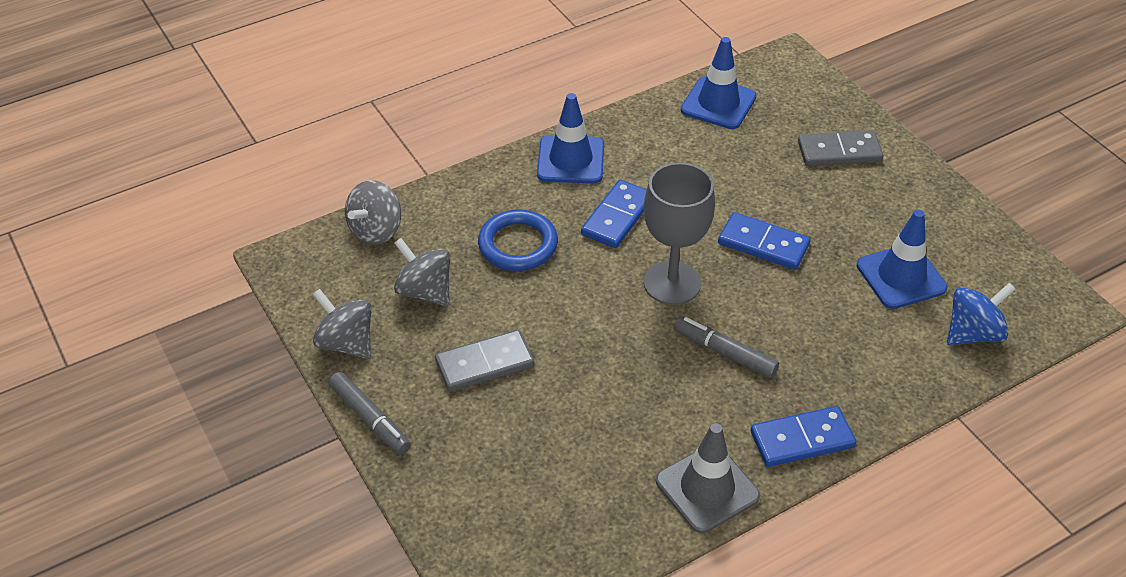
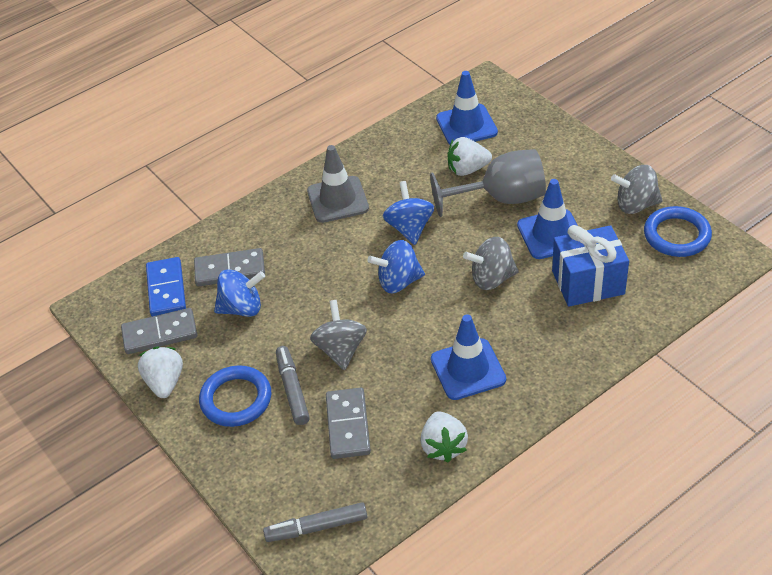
blue domino: 3 -> 1
blue gift: 0 -> 1
blue ring: 1 -> 2
blue spinning top: 1 -> 3
grey domino: 2 -> 3
white strawberry: 0 -> 3

